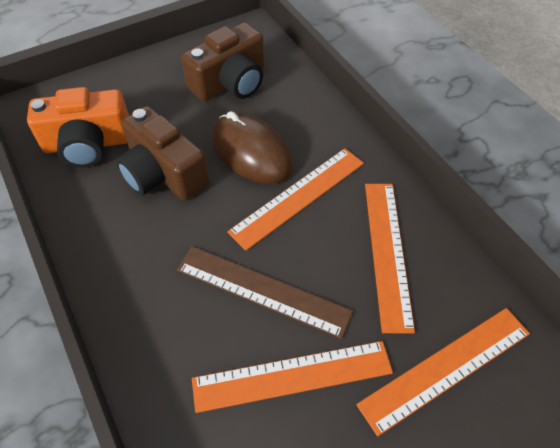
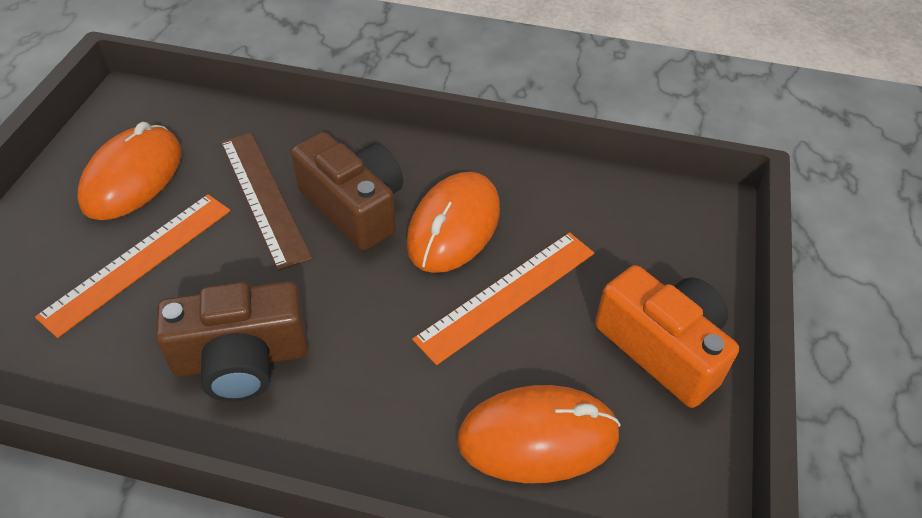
brown mouse: 1 -> 0
orange mouse: 0 -> 3
orange ruler: 4 -> 2

